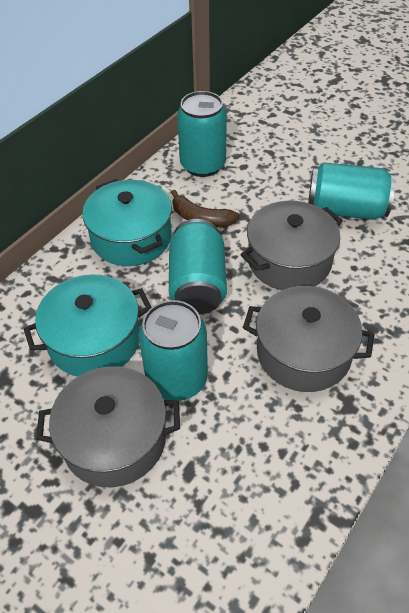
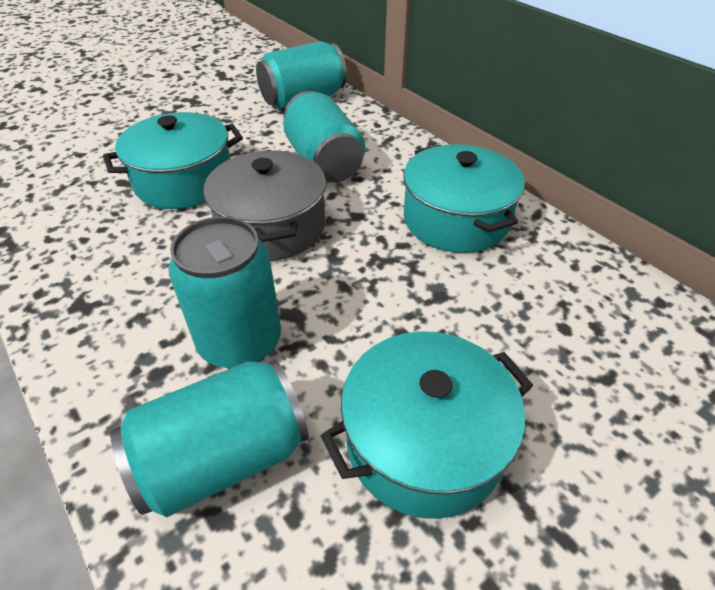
brown banana: 1 -> 0
grey pot: 3 -> 1
turquoise pot: 2 -> 3

